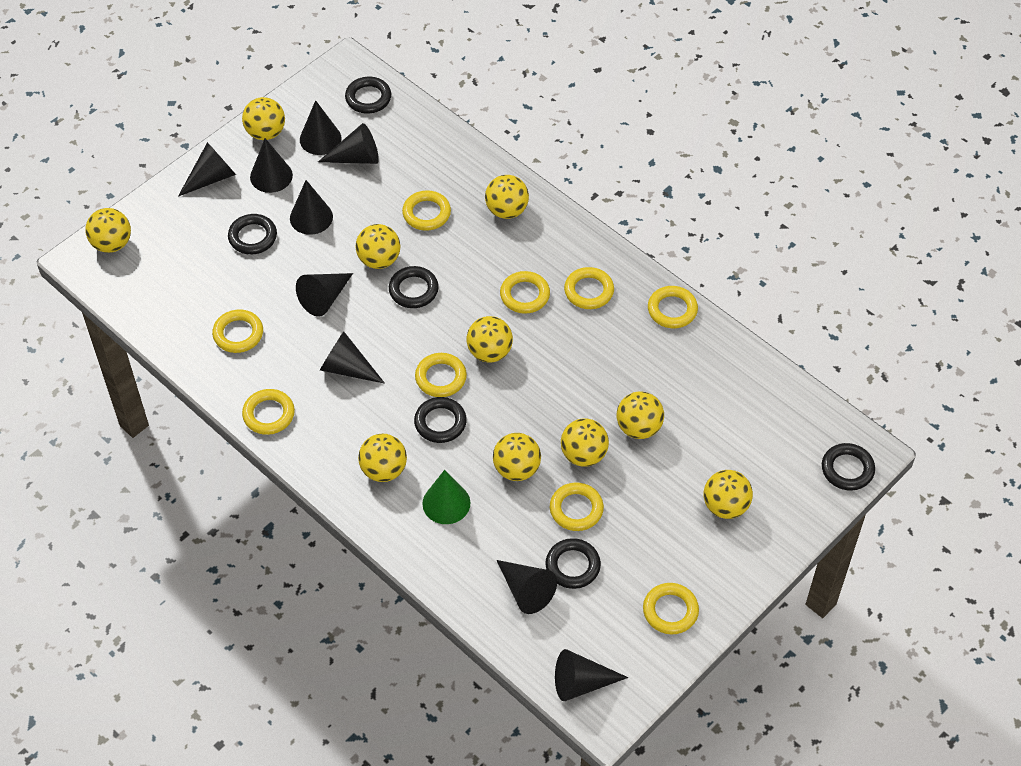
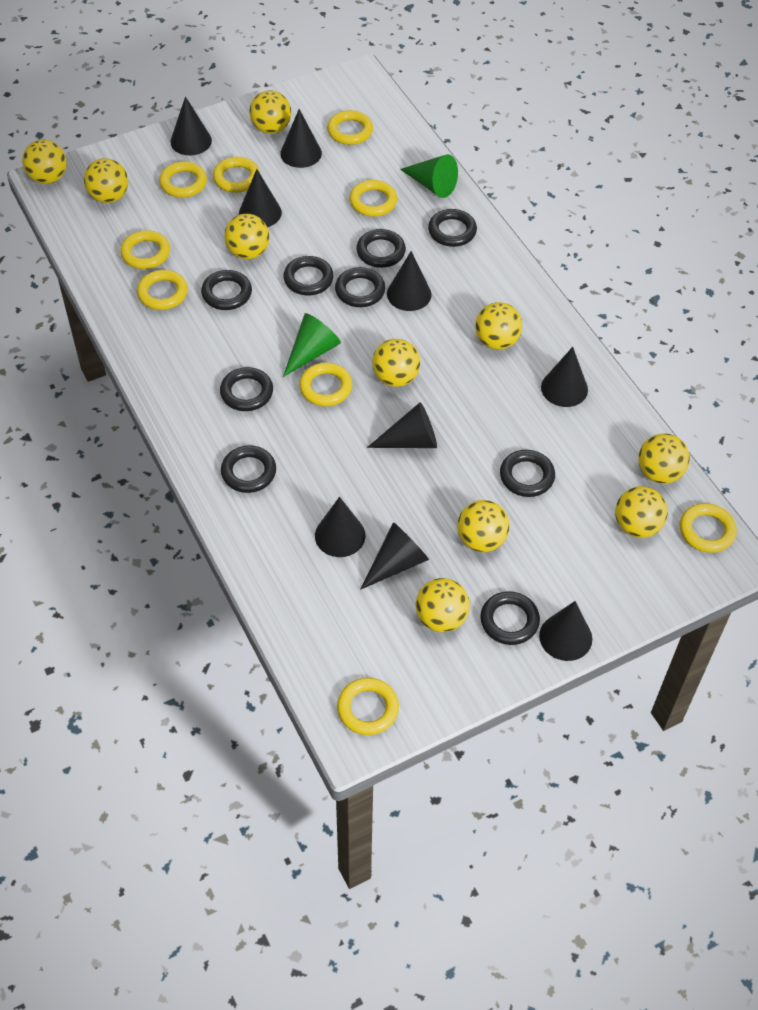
black ring: 6 -> 9
green cone: 1 -> 2

